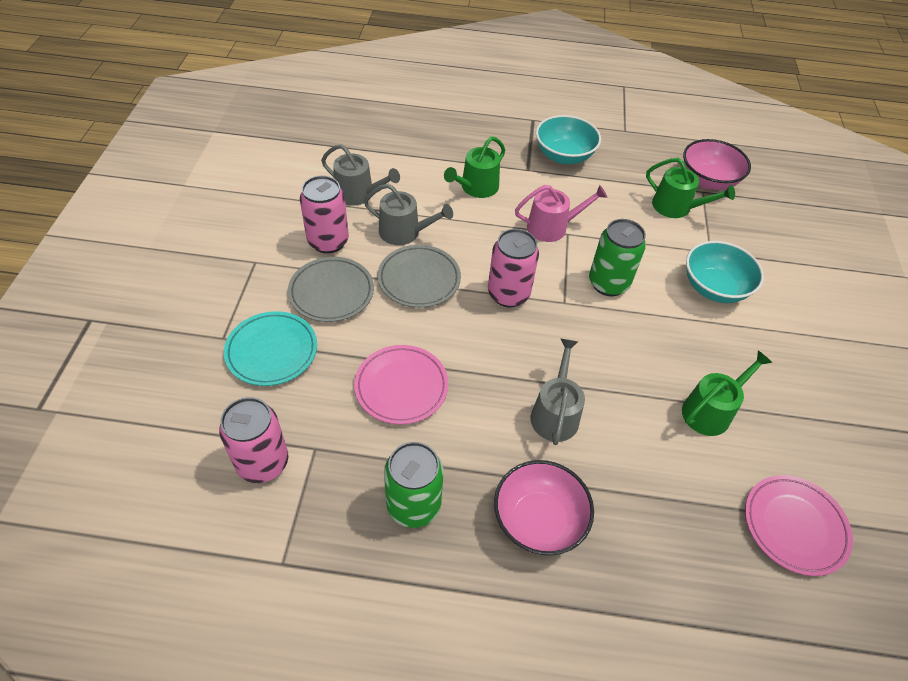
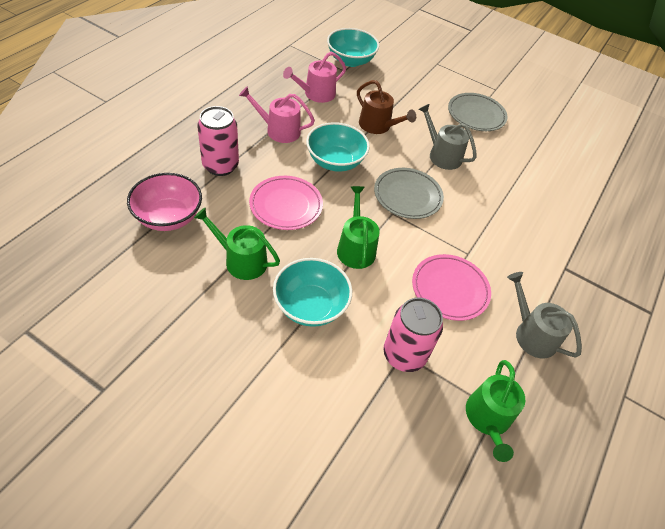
brown watering can: 0 -> 1
green can: 2 -> 0
grey watering can: 3 -> 2
pink bowl: 2 -> 1
pink can: 3 -> 2
pink watering can: 1 -> 2
turquoise bowl: 2 -> 3
turquoise plate: 1 -> 0

